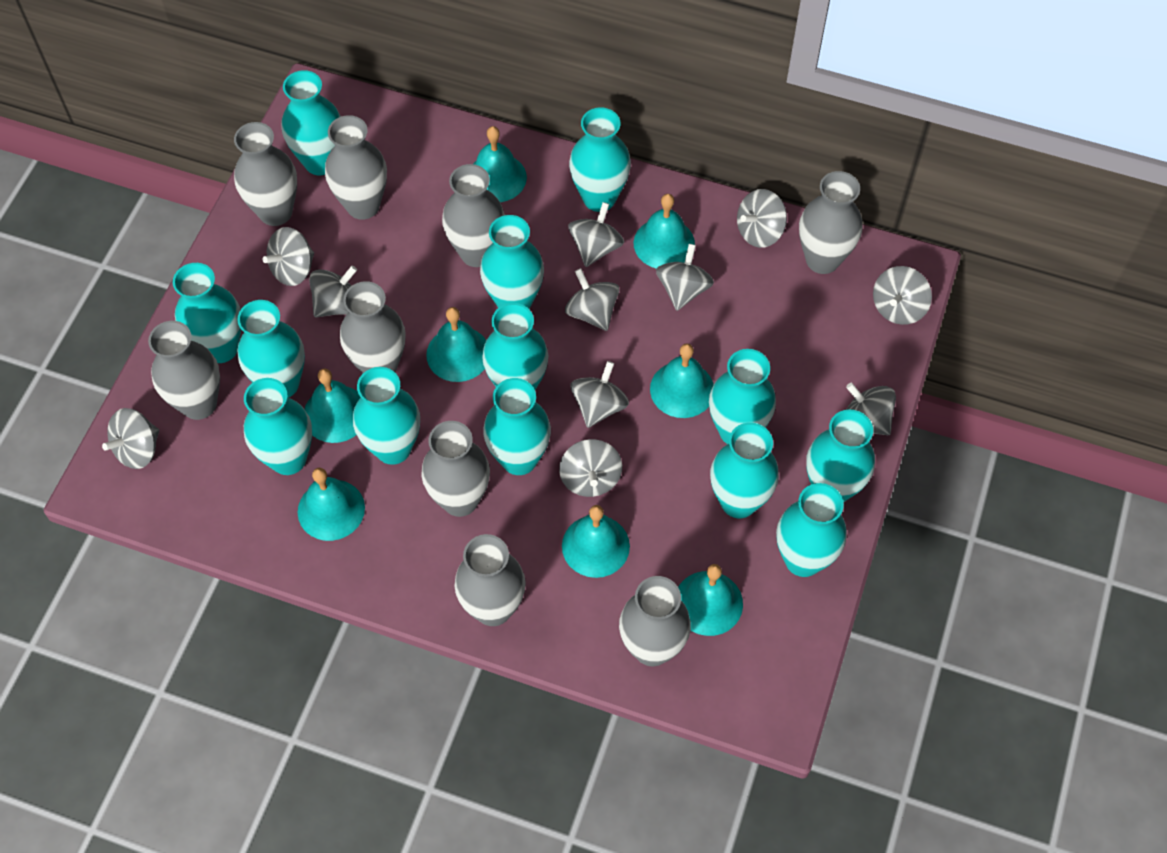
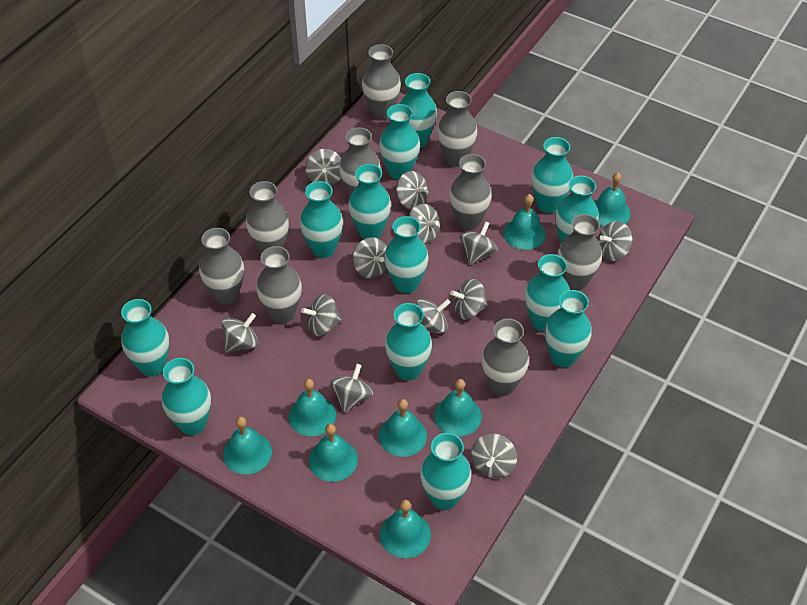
grey spinning top: 11 -> 12

